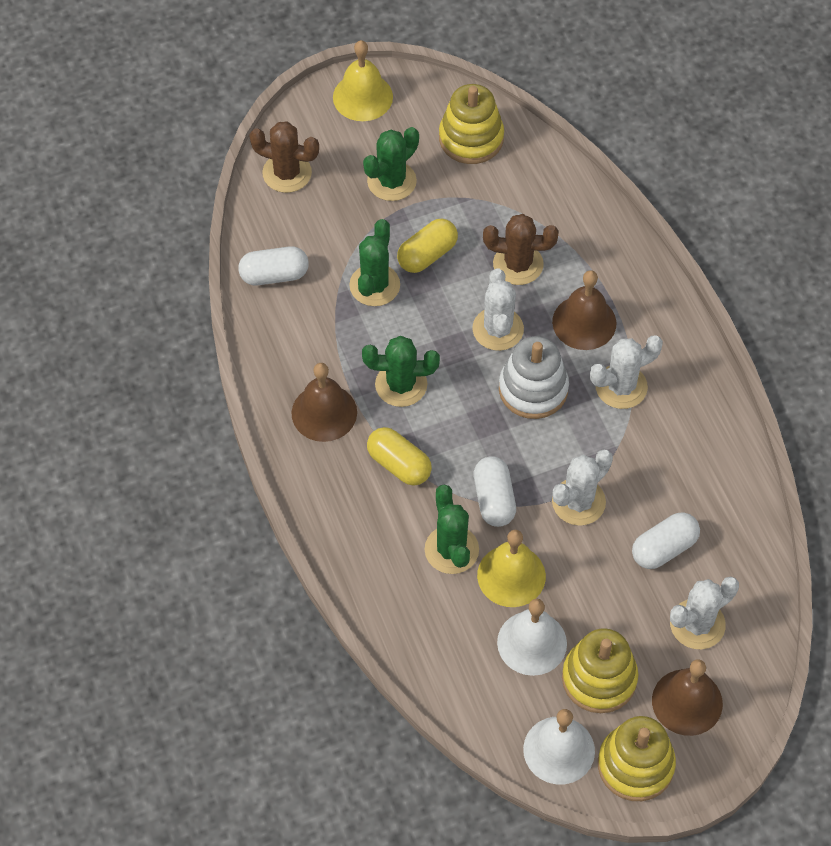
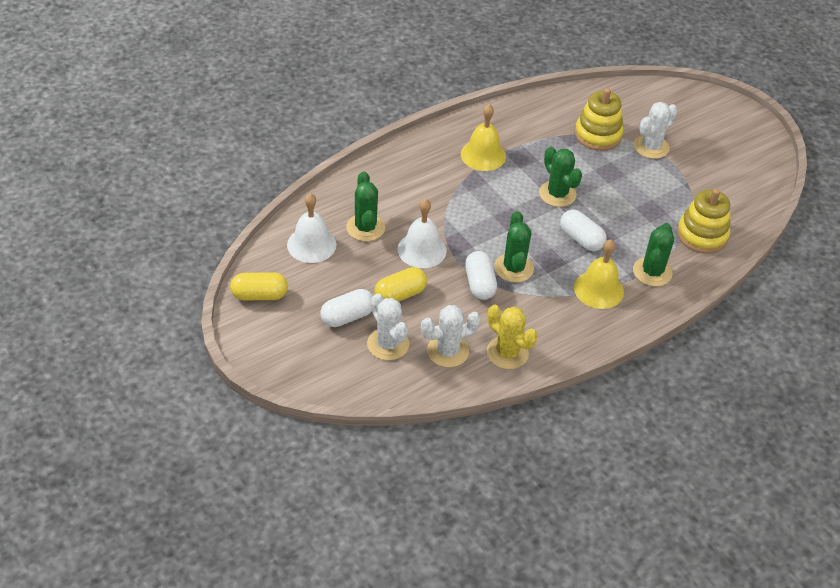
brown bell: 3 -> 0
brown cactus: 2 -> 0
white cactus: 4 -> 3
white stacking toy: 1 -> 0
yellow cactus: 0 -> 1
yellow stacking toy: 3 -> 2

